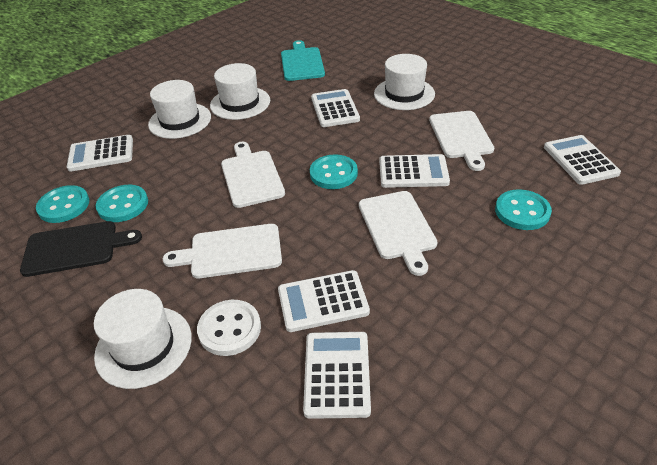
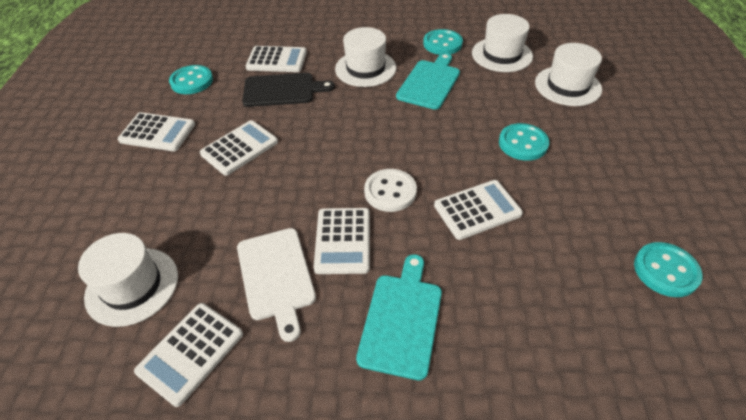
turquoise cutting board: 1 -> 2
white cutting board: 4 -> 1

